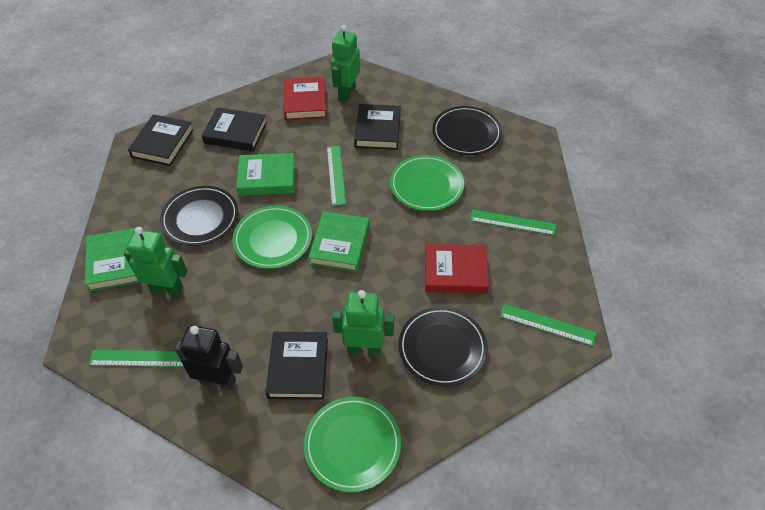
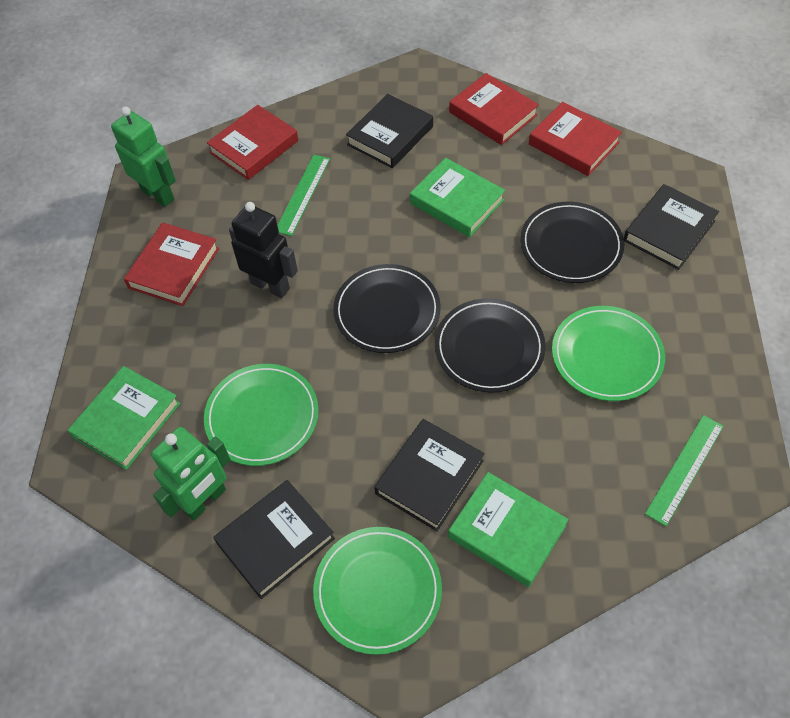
green robot: 3 -> 2
green ruler: 4 -> 2
red book: 2 -> 4

